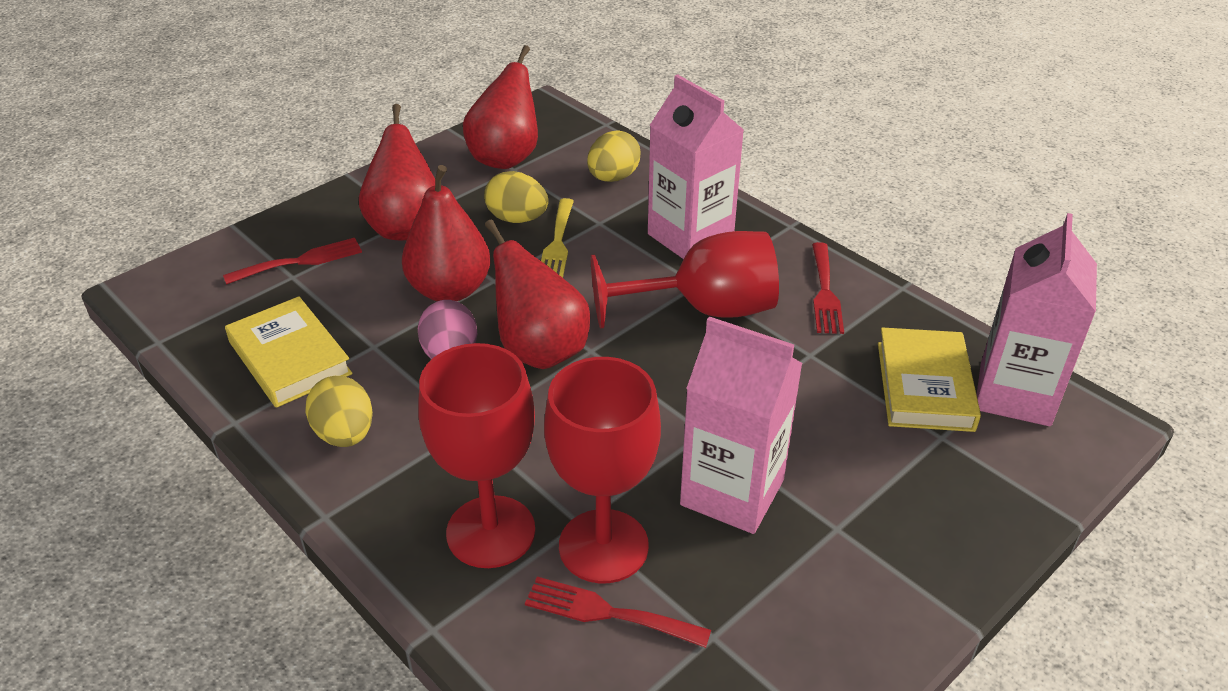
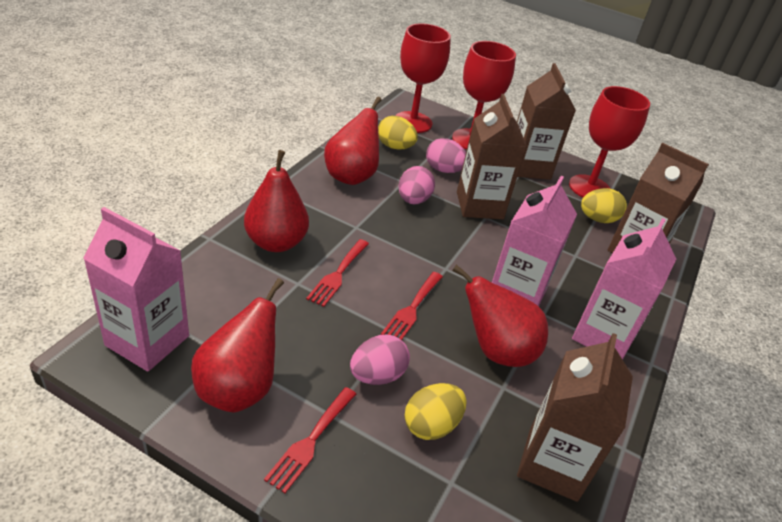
brown carton: 0 -> 4
pink egg: 1 -> 3
yellow book: 2 -> 0
yellow fork: 1 -> 0

